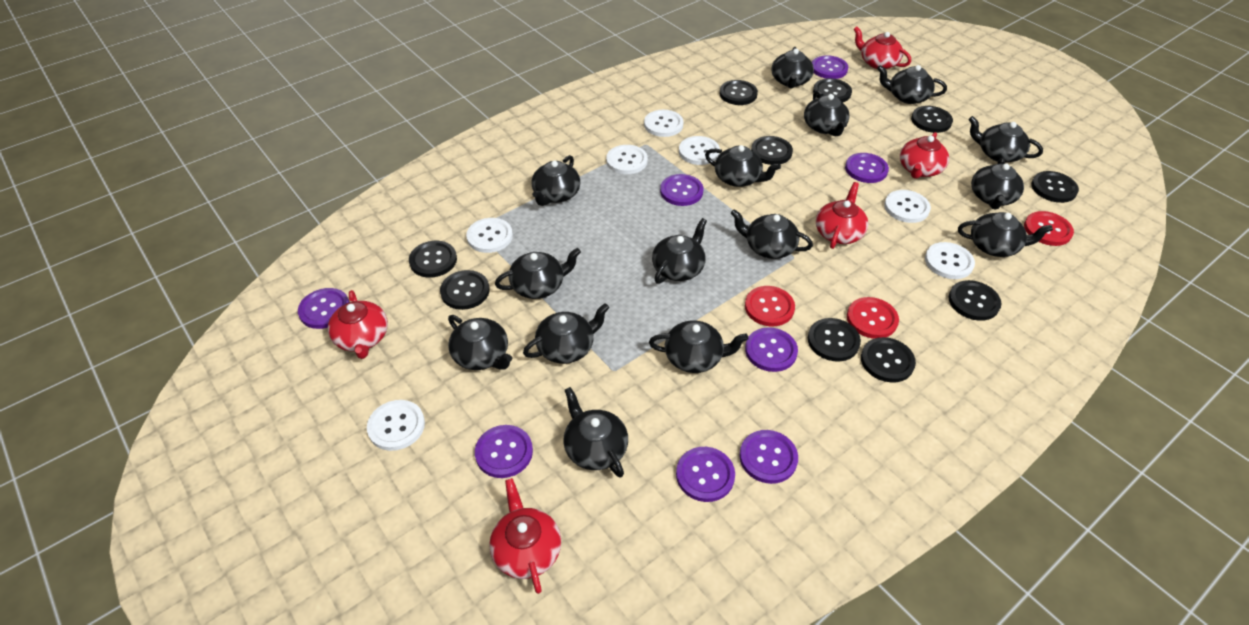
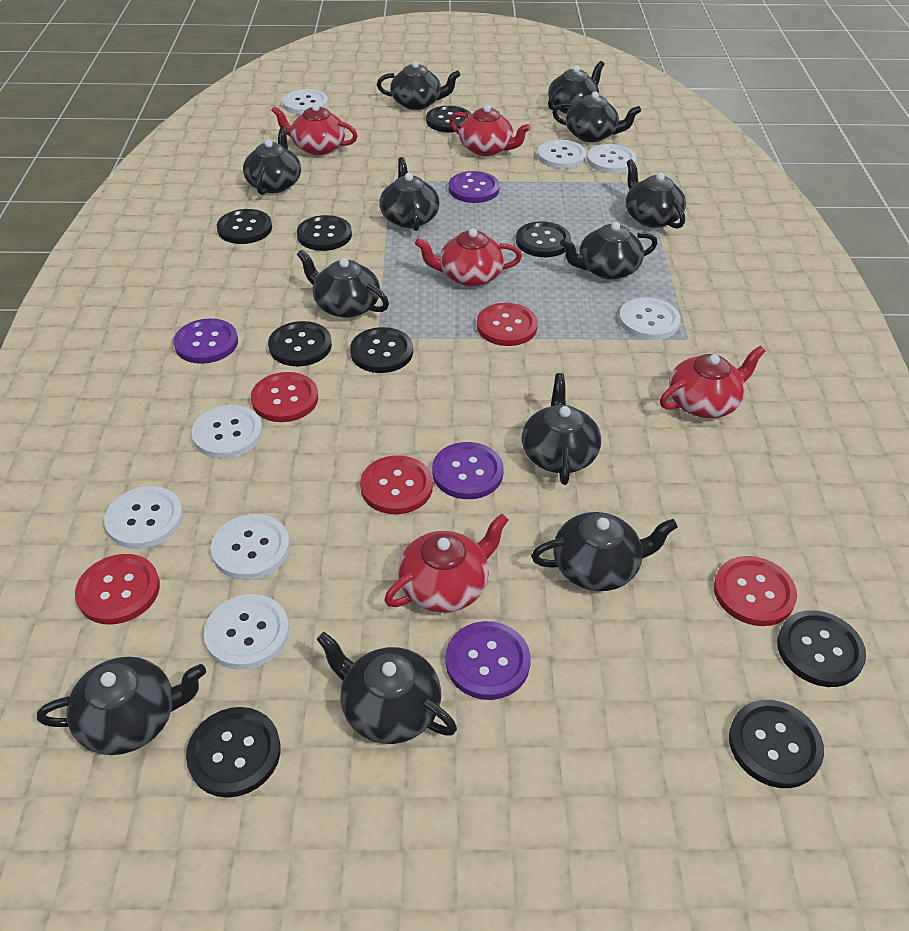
black button: 10 -> 9
black teapot: 15 -> 12
purple button: 8 -> 4
red button: 3 -> 5
white button: 7 -> 8

